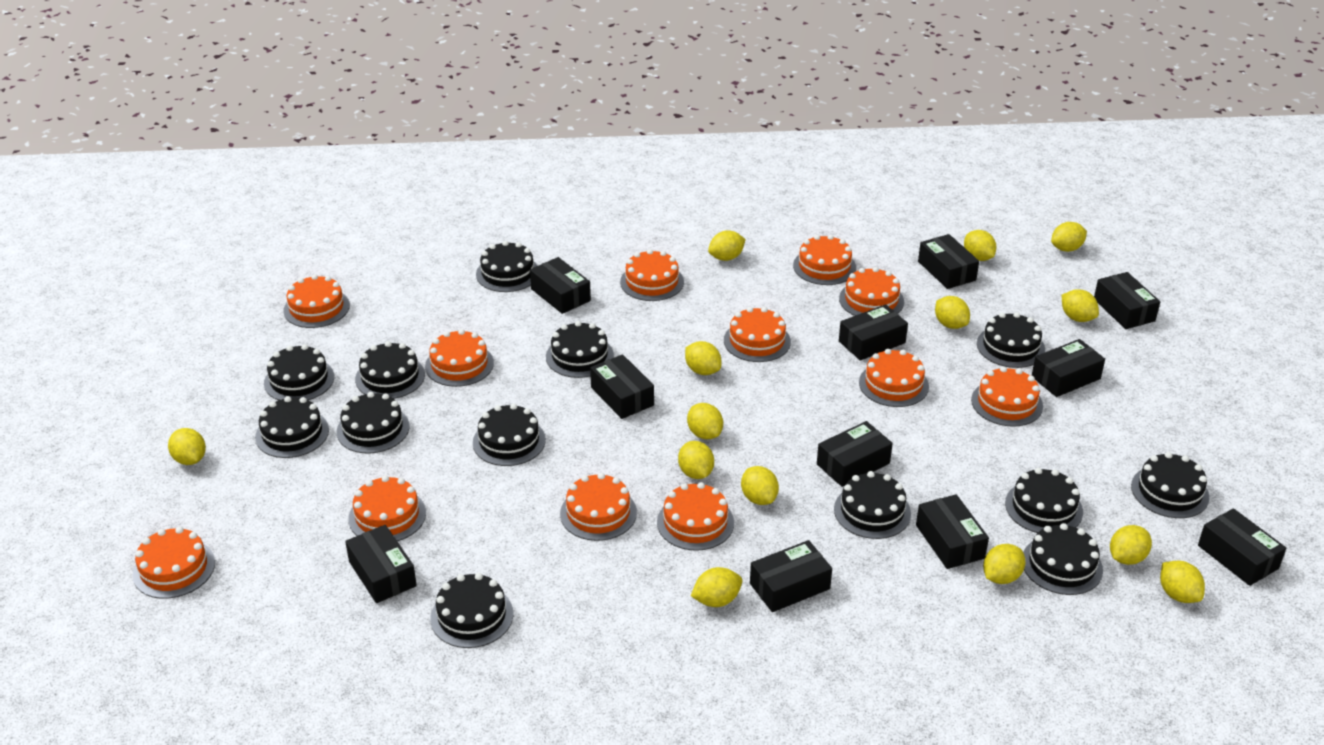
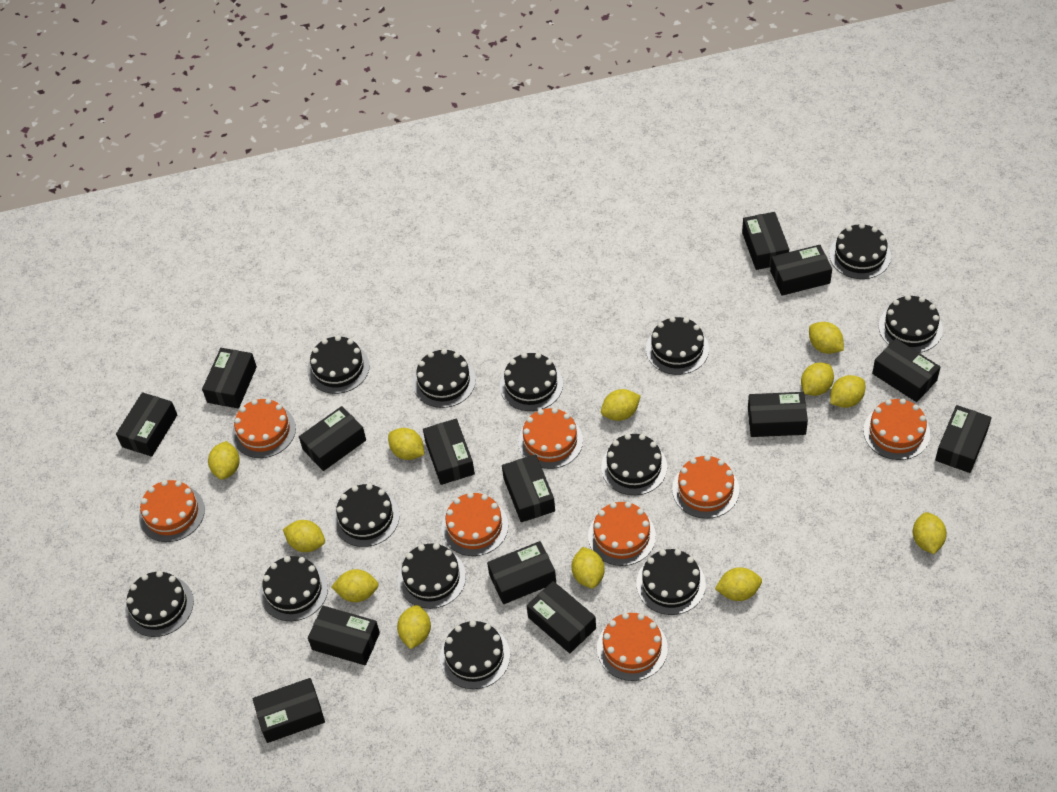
black box: 11 -> 14
orange cake: 12 -> 8
yellow lemon: 14 -> 12

